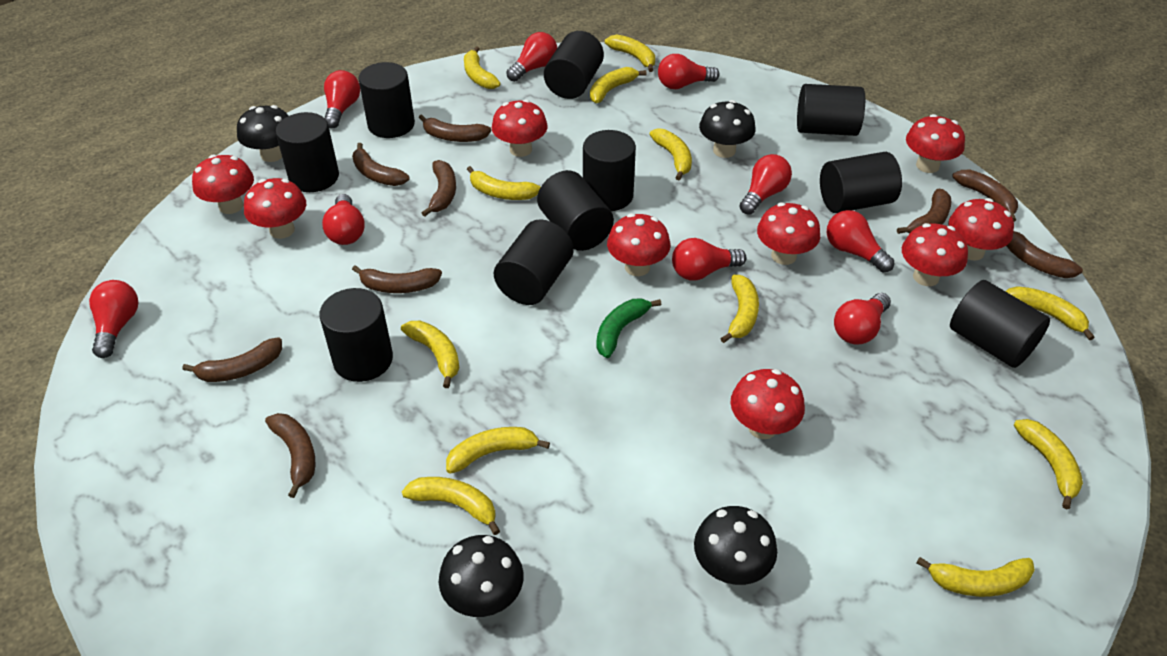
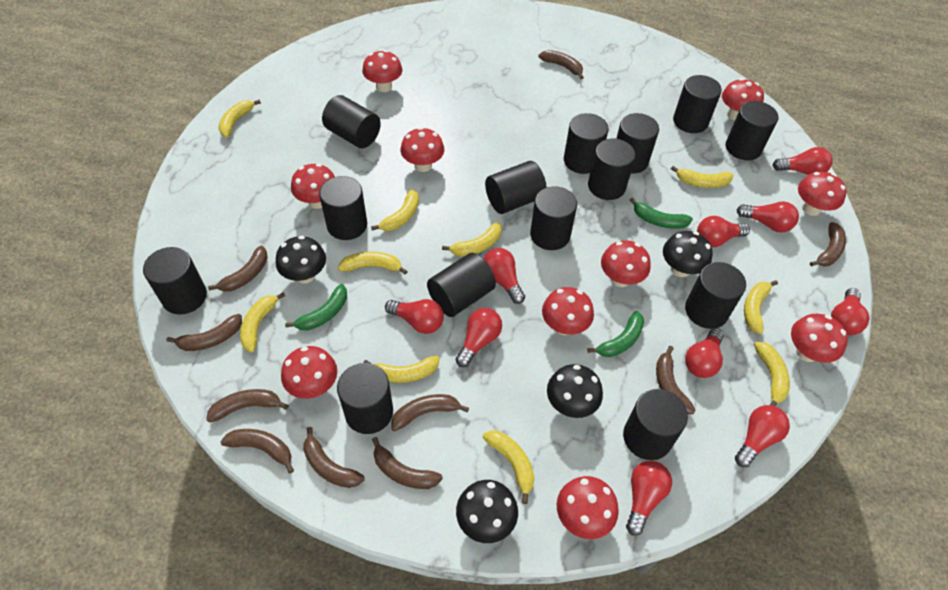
black cylinder: 10 -> 14
brown banana: 9 -> 10
green banana: 1 -> 3
red light bulb: 9 -> 10
red mushroom: 9 -> 10
yellow banana: 12 -> 10

